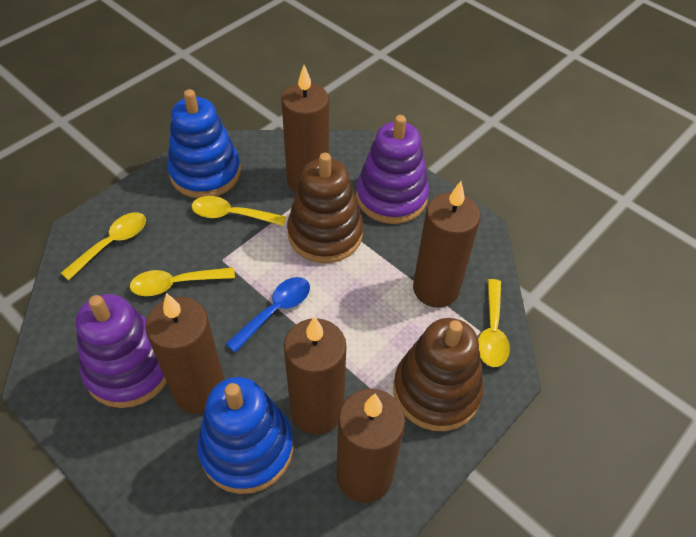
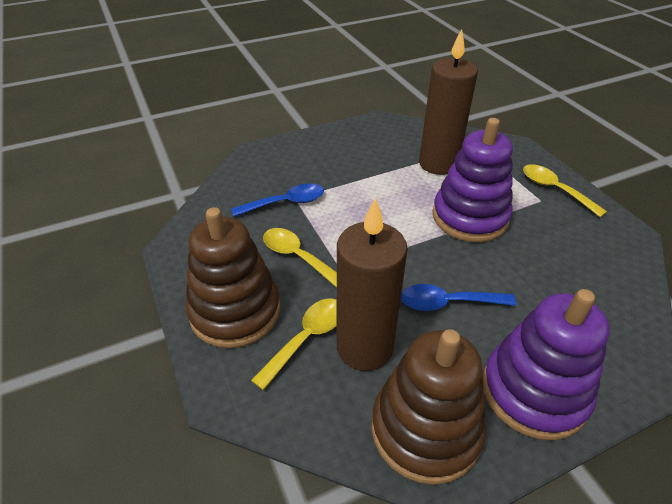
blue spoon: 1 -> 2
blue stacking toy: 2 -> 0
brown candle: 5 -> 2
yellow spoon: 4 -> 3

